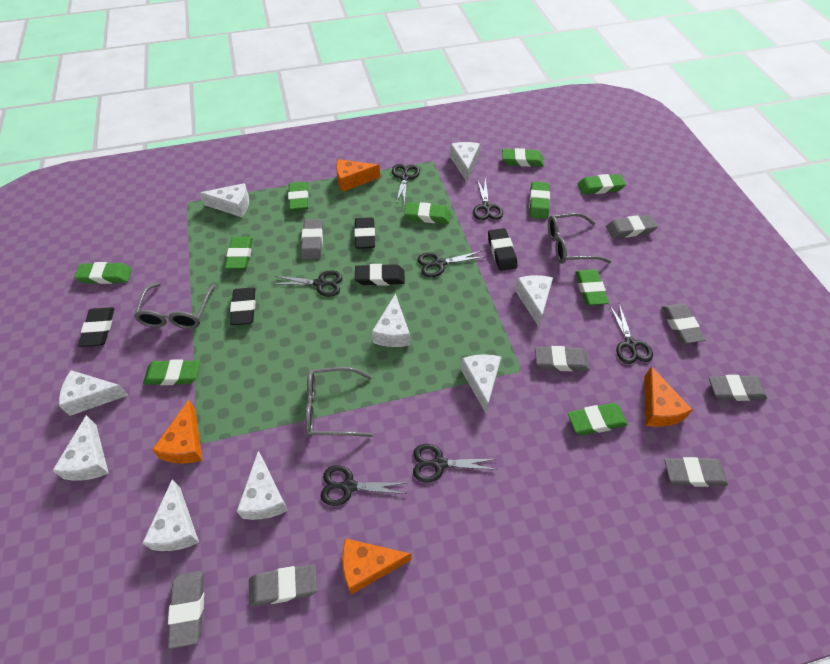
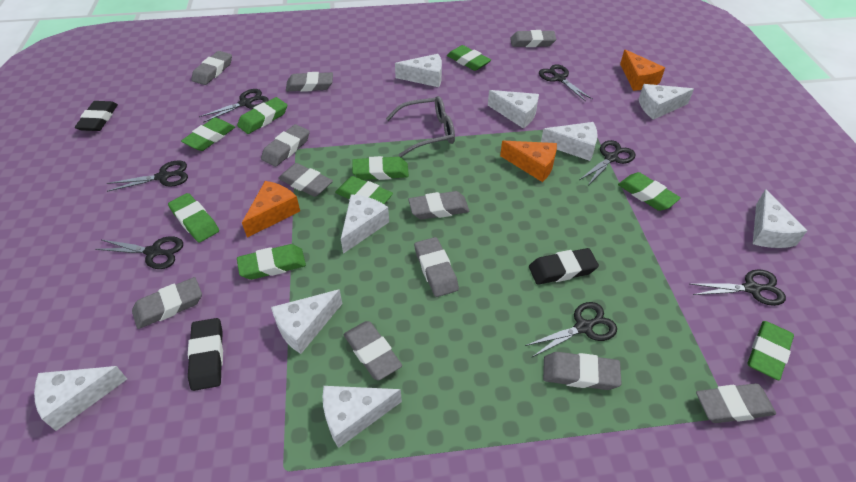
black eraser: 5 -> 3
green eraser: 10 -> 9
grey eraser: 8 -> 11
grey glasses: 3 -> 1
orange cheese: 4 -> 3

